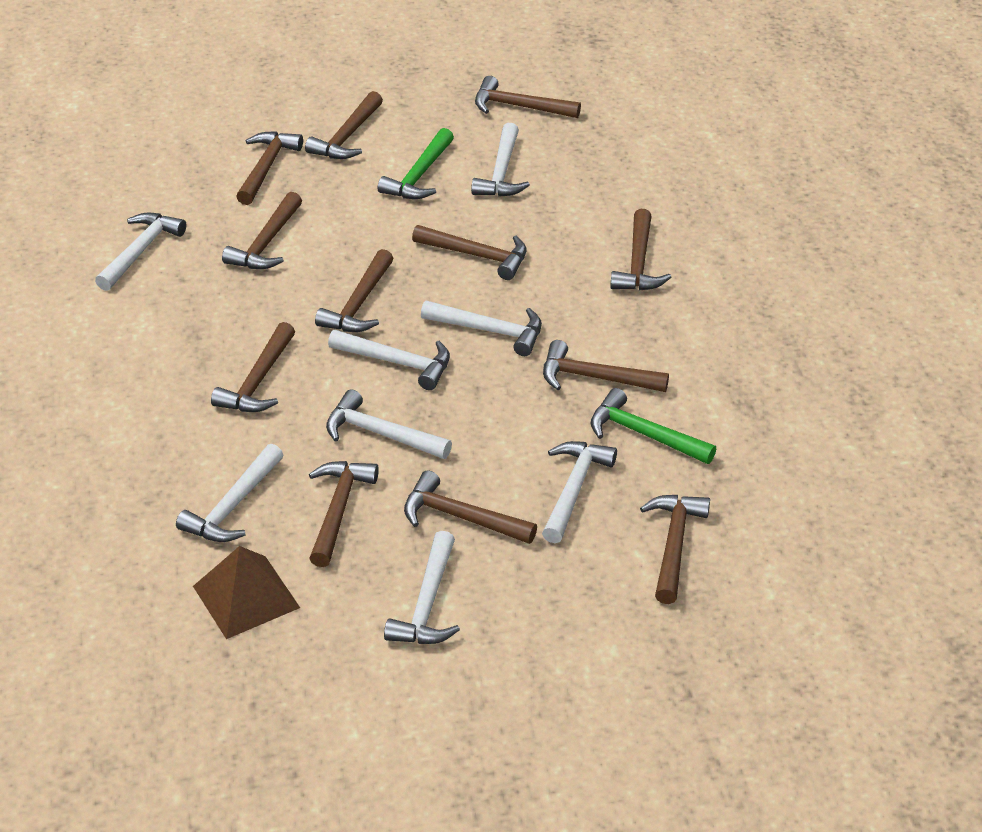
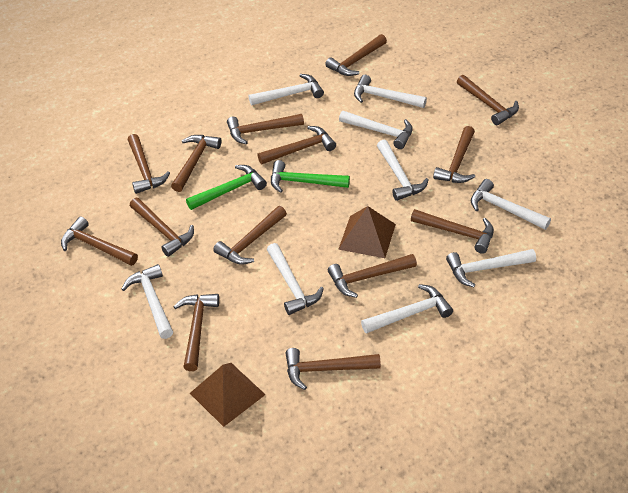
brown hammer: 12 -> 14
brown pyramid: 1 -> 2
white hammer: 8 -> 9

